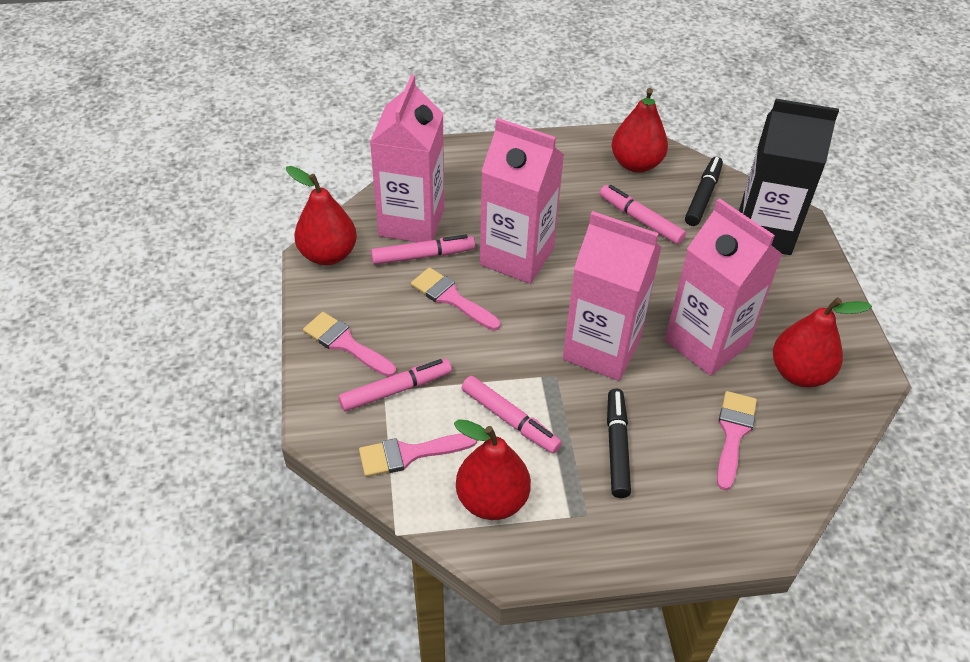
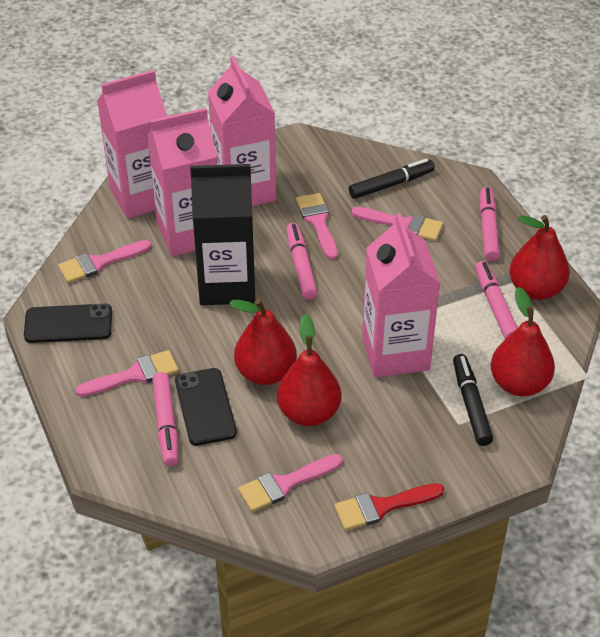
black phone: 0 -> 2
pink brush: 4 -> 5
red brush: 0 -> 1

